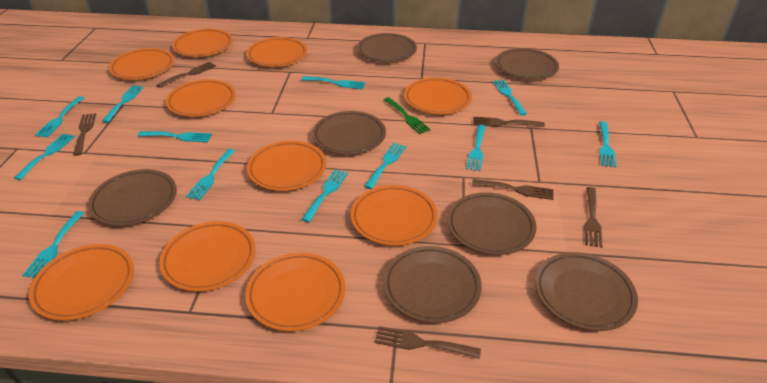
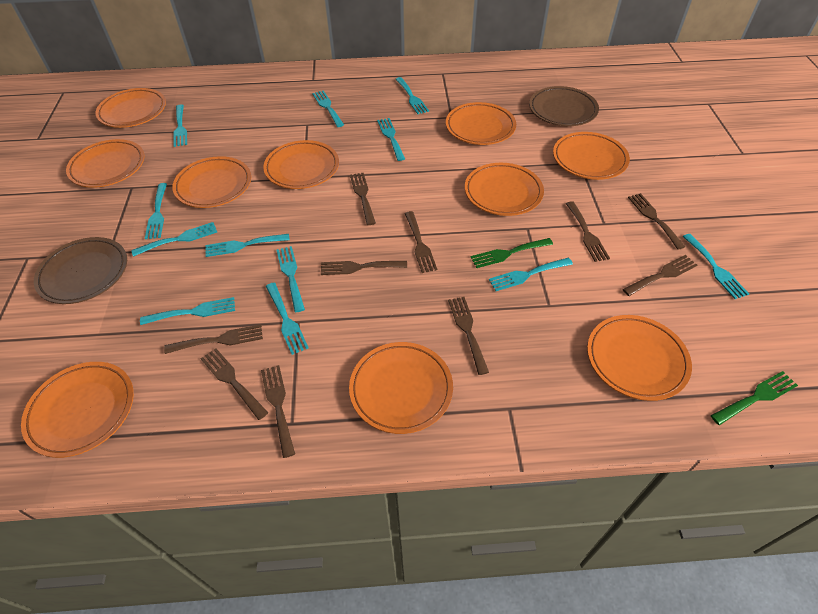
brown fork: 6 -> 10
brown plate: 7 -> 2
green fork: 1 -> 2

